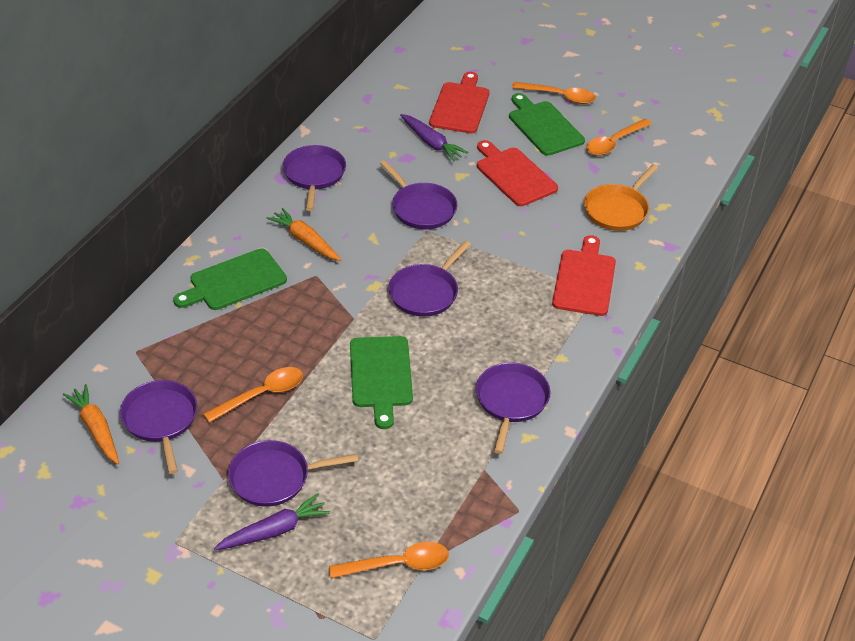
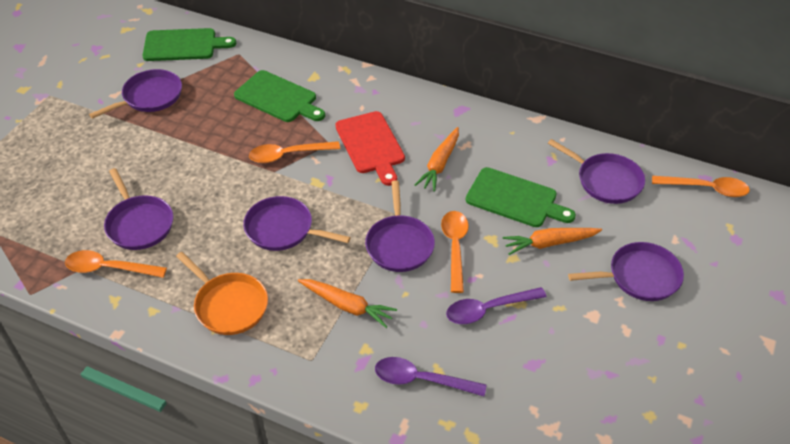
orange carrot: 2 -> 3
purple carrot: 2 -> 0
purple spoon: 0 -> 2
red cutting board: 3 -> 1

